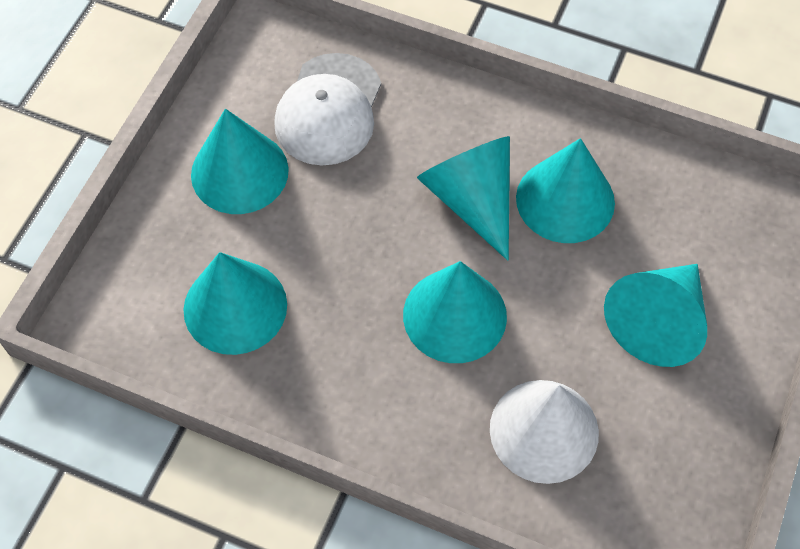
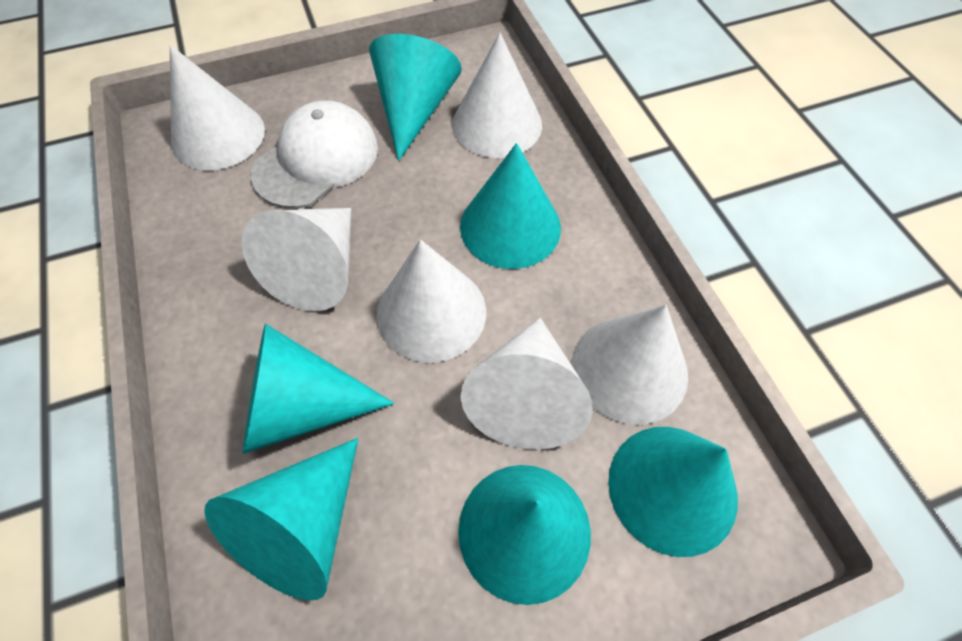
white cone: 1 -> 6

